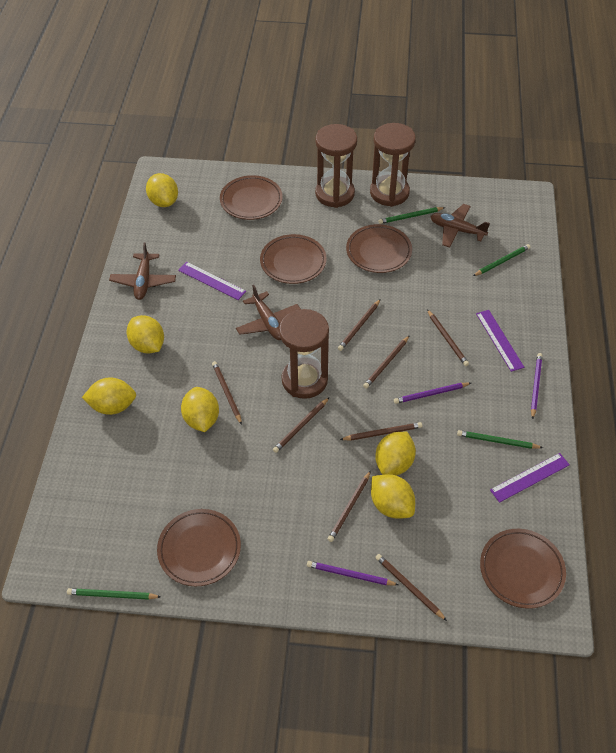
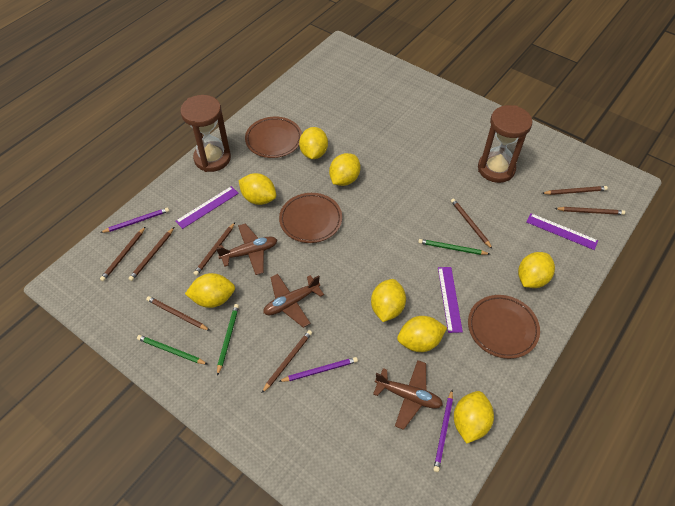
brown hourglass: 3 -> 2
brown plate: 5 -> 3
green pencil: 4 -> 3
yellow lemon: 6 -> 8

